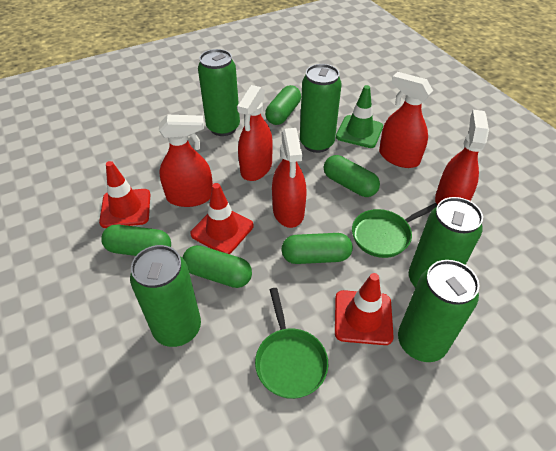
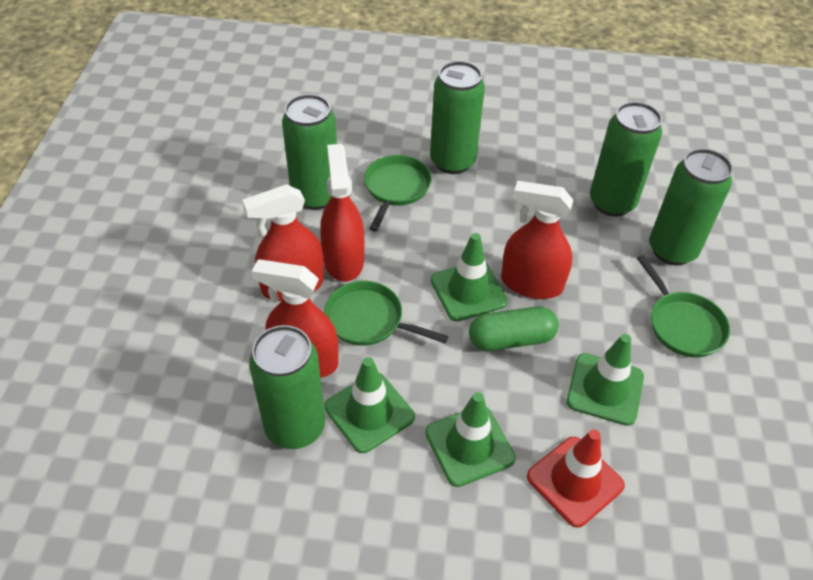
green capsule: 5 -> 1
green pan: 2 -> 3
green traffic cone: 1 -> 4
red spray bottle: 5 -> 4
red traffic cone: 3 -> 1

